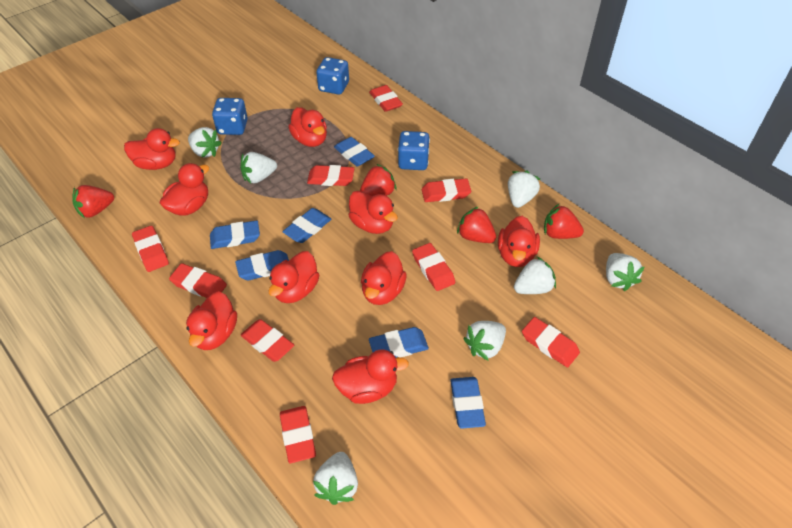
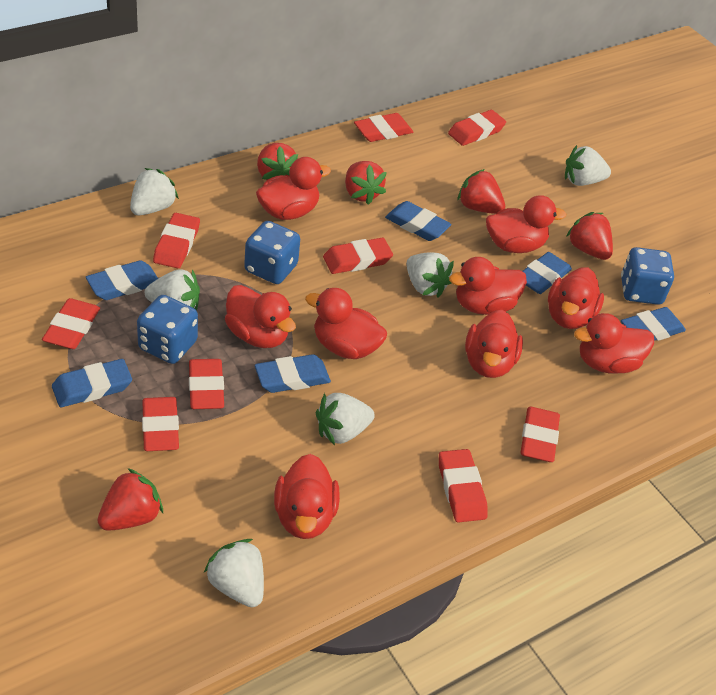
red strawberry: 4 -> 5
white strawberry: 7 -> 6

